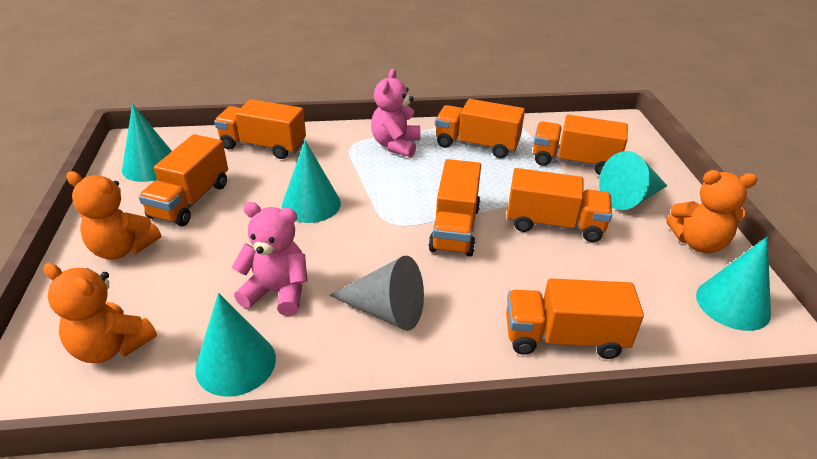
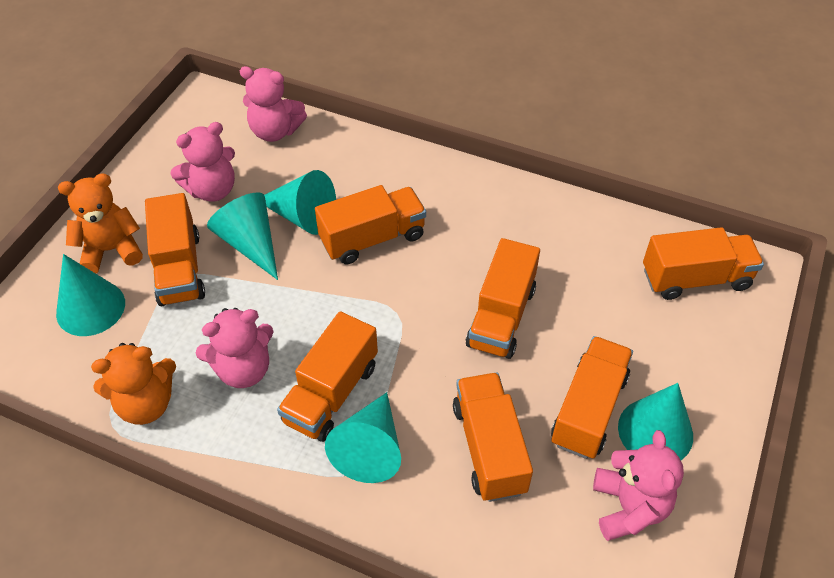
grey cone: 1 -> 0
orange teddy bear: 3 -> 2
pink teddy bear: 2 -> 4

